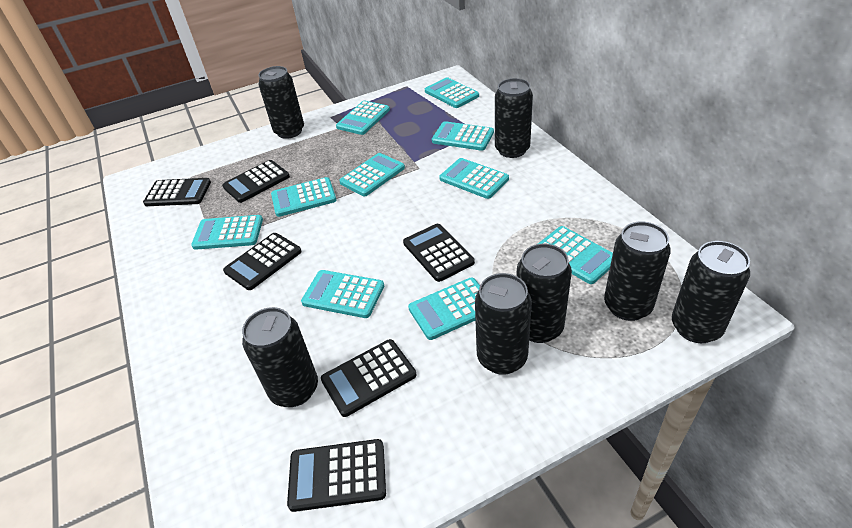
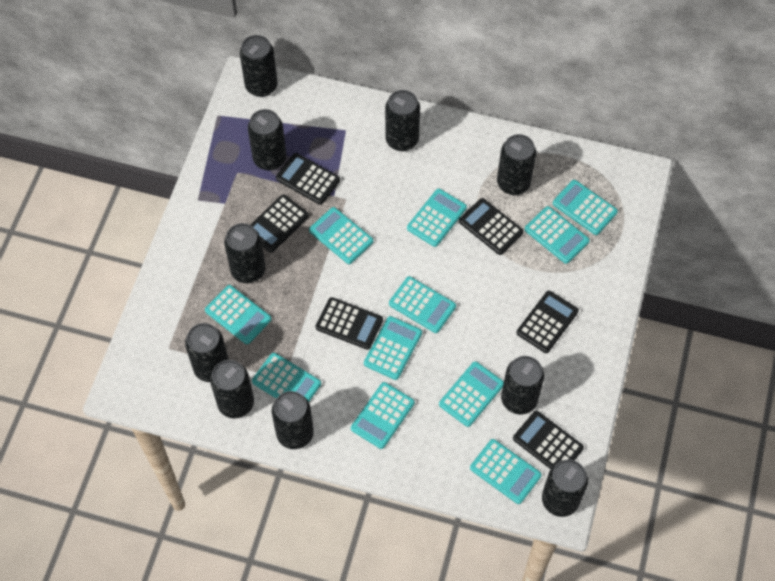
black can: 7 -> 10
turquoise calculator: 10 -> 11

